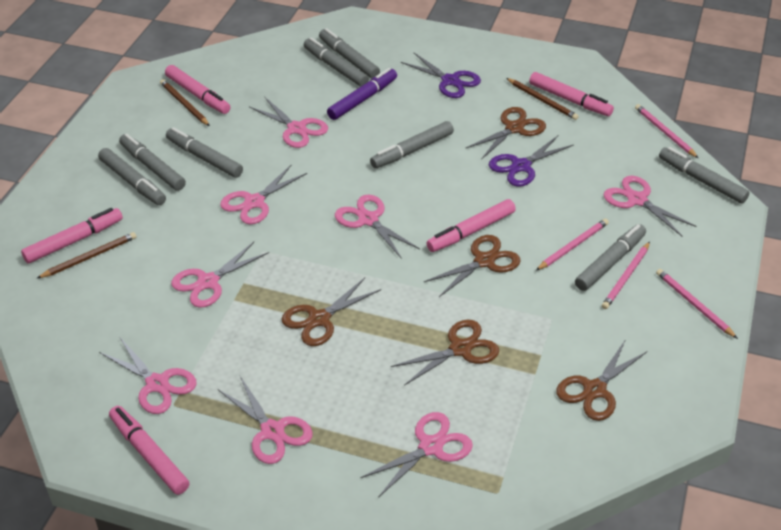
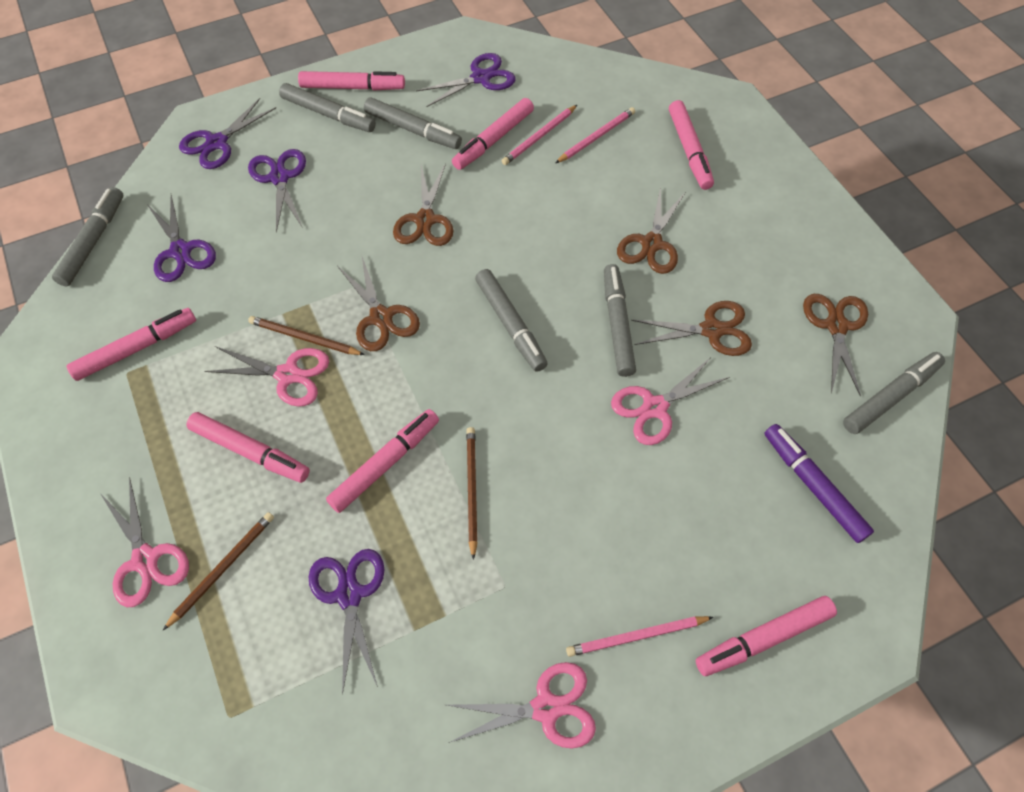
grey marker: 8 -> 6
pink marker: 5 -> 7
pink pencil: 4 -> 3
pink scissors: 8 -> 4
purple scissors: 2 -> 5

